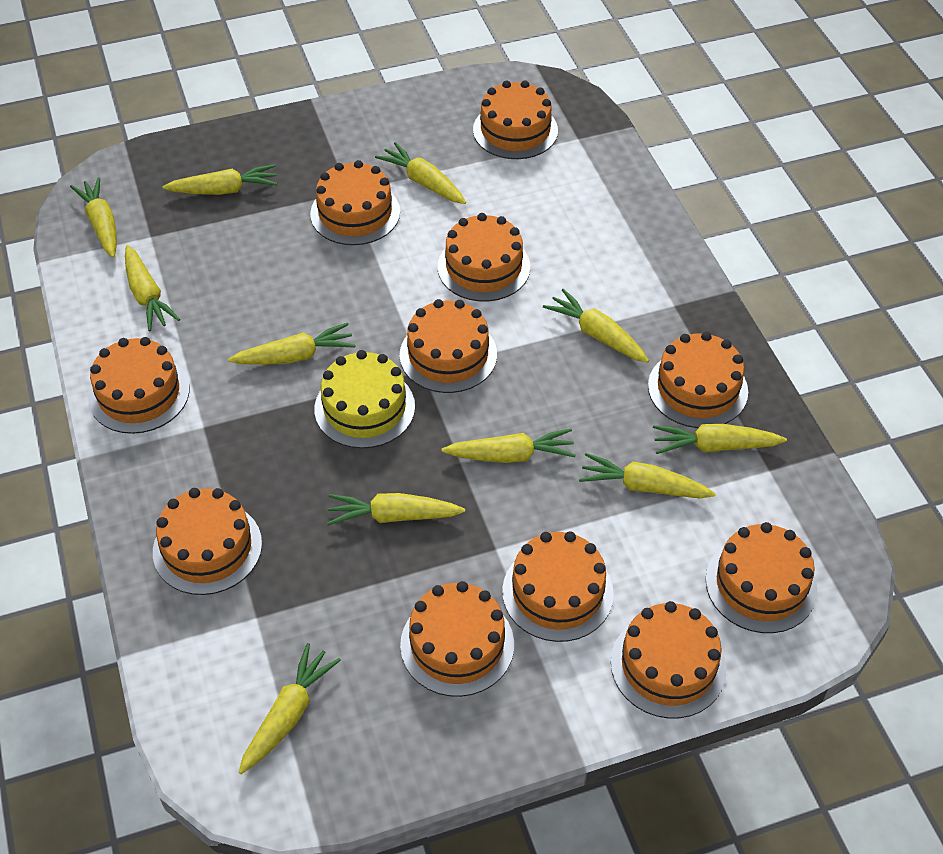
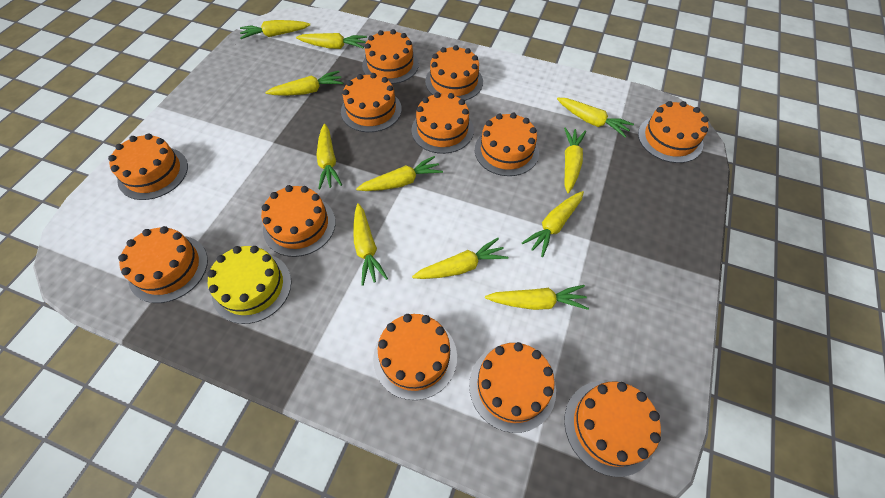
orange cake: 11 -> 12

